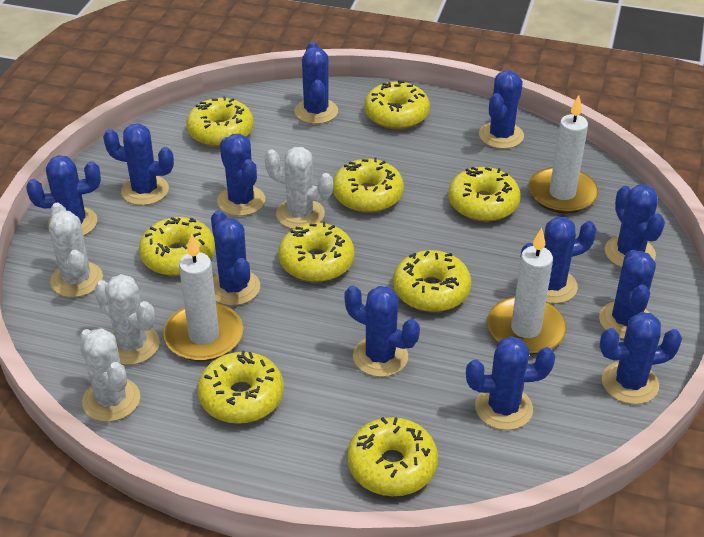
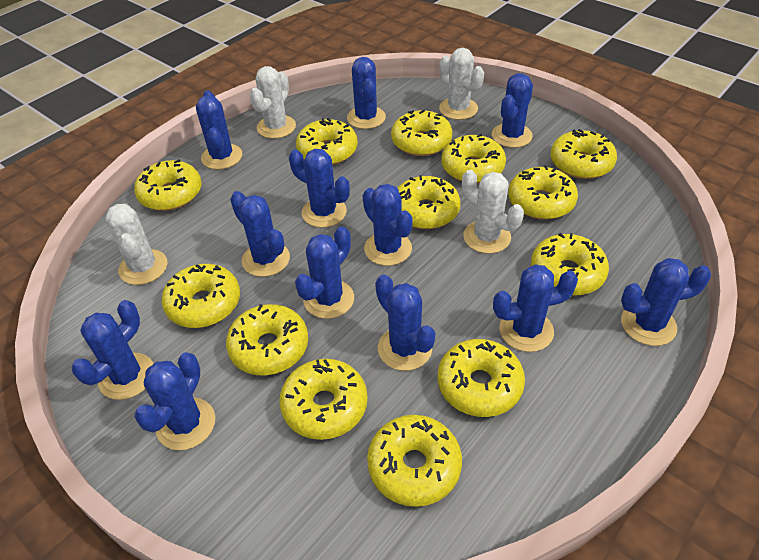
white candle: 3 -> 0
yellow donut: 9 -> 13

